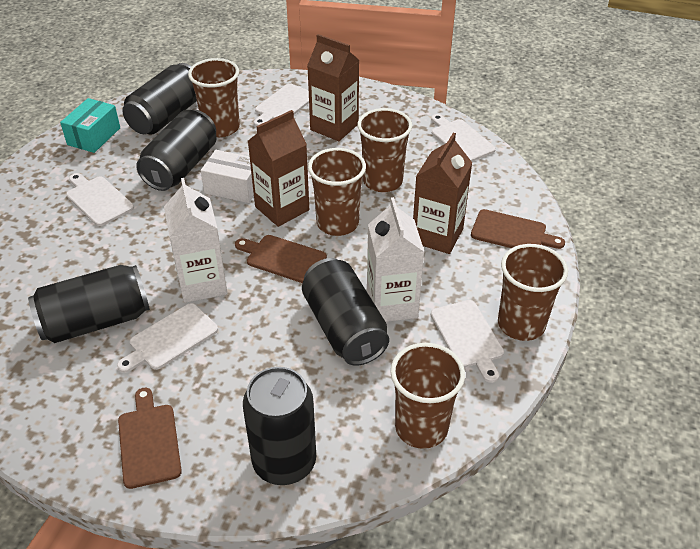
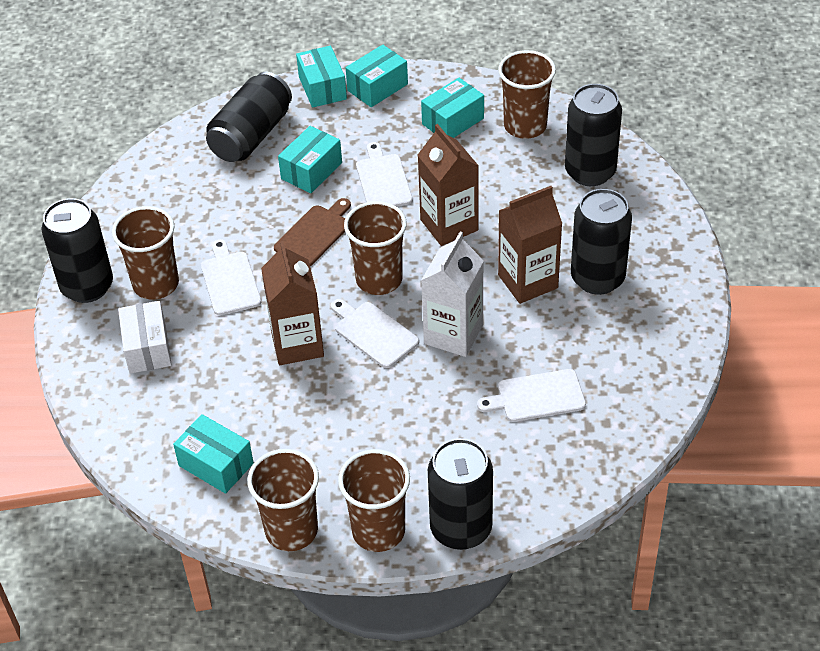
brown cutting board: 3 -> 1
turquoise box: 1 -> 5
white carton: 2 -> 1
white cutting board: 5 -> 4

